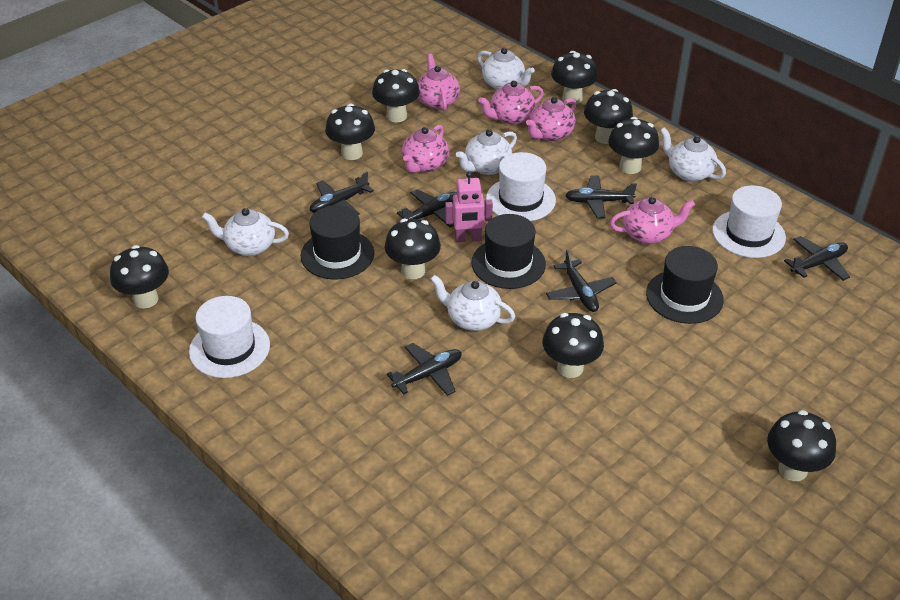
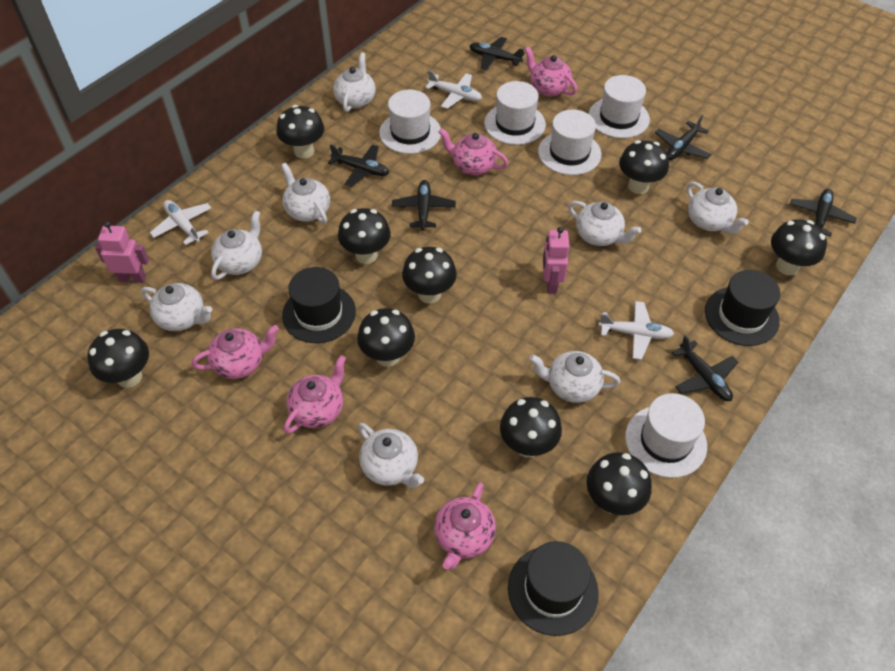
pink robot: 1 -> 2
white hat: 3 -> 5
white plane: 0 -> 3
white teapot: 5 -> 8

